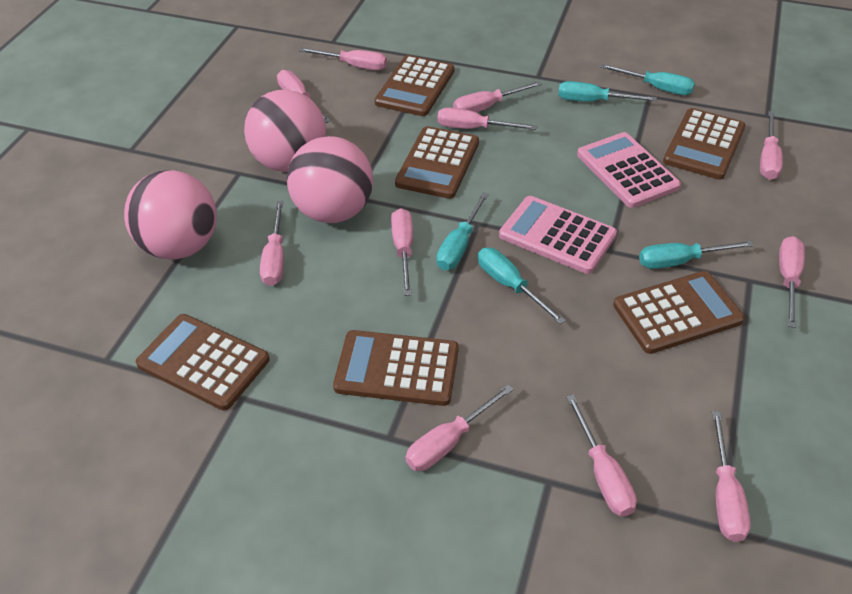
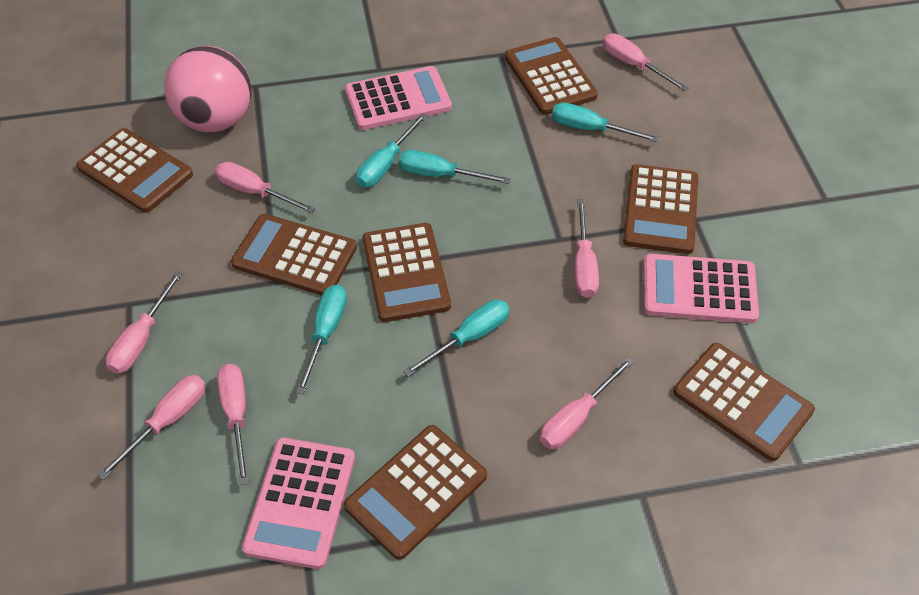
brown calculator: 6 -> 7
pink ball: 3 -> 1
pink calculator: 2 -> 3
pink screwdriver: 11 -> 7

